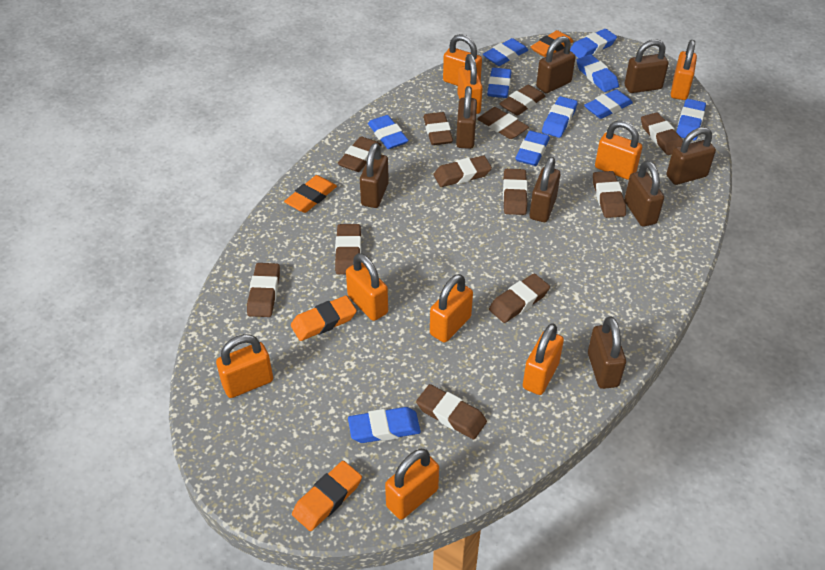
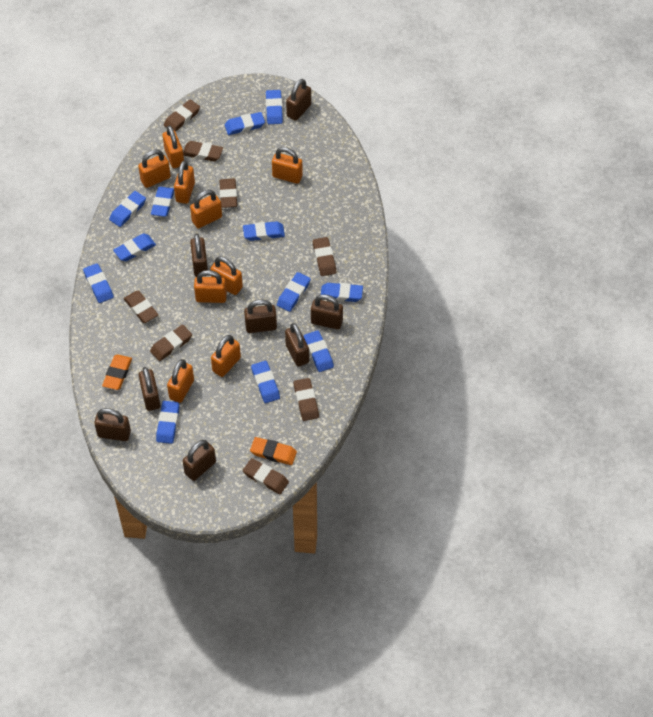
blue eraser: 10 -> 12
brown eraser: 12 -> 8
orange eraser: 4 -> 2

